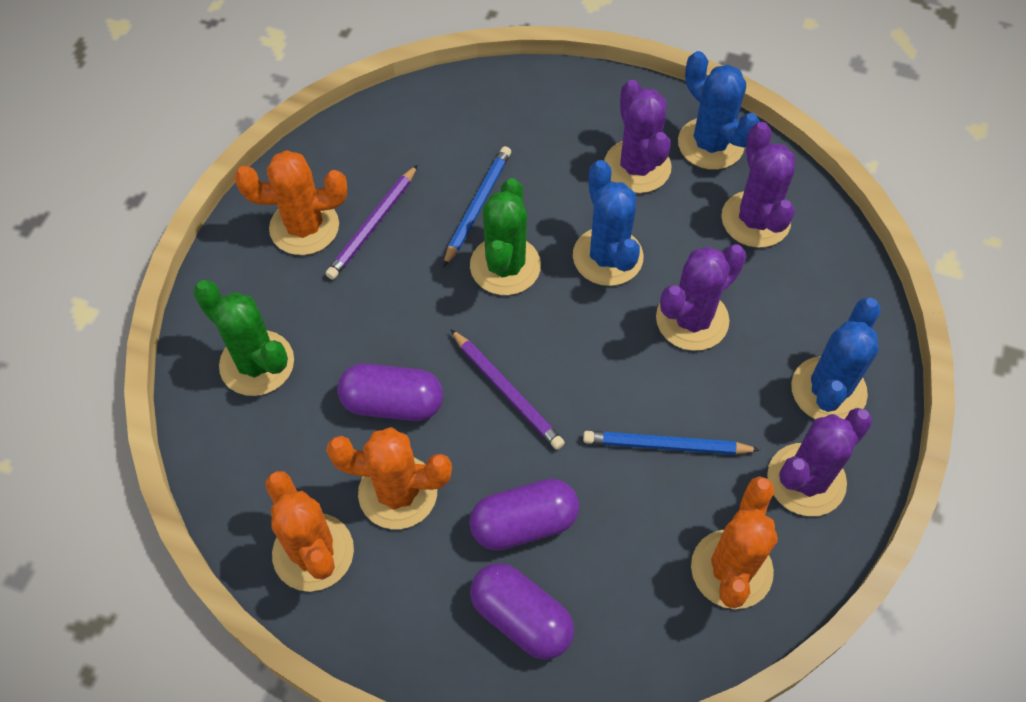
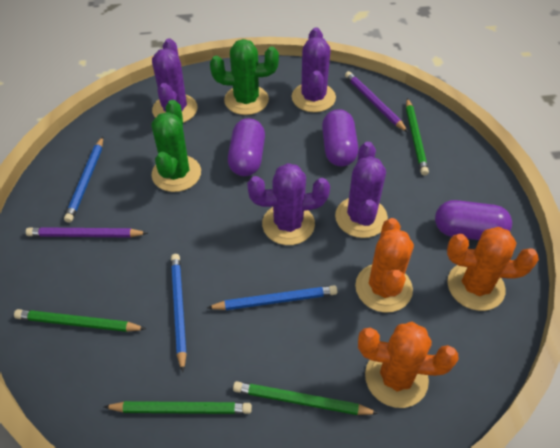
blue cactus: 3 -> 0
blue pencil: 2 -> 3
green pencil: 0 -> 4
orange cactus: 4 -> 3

